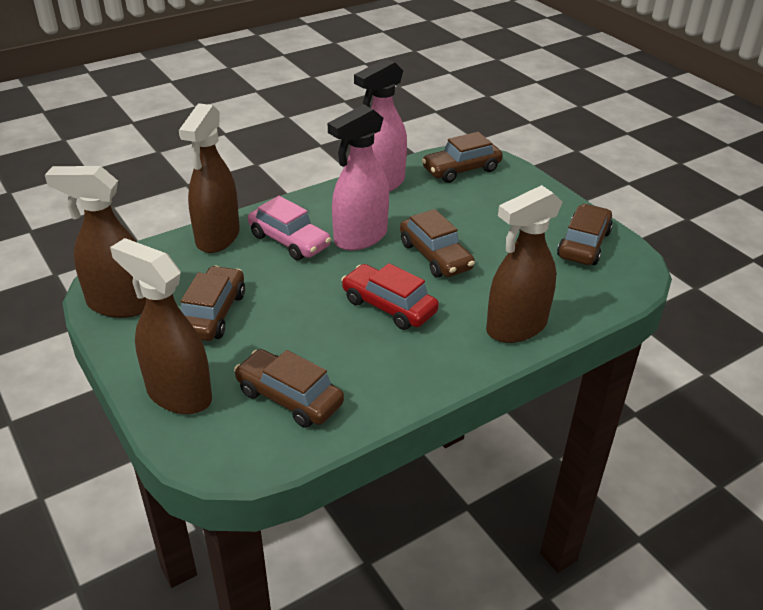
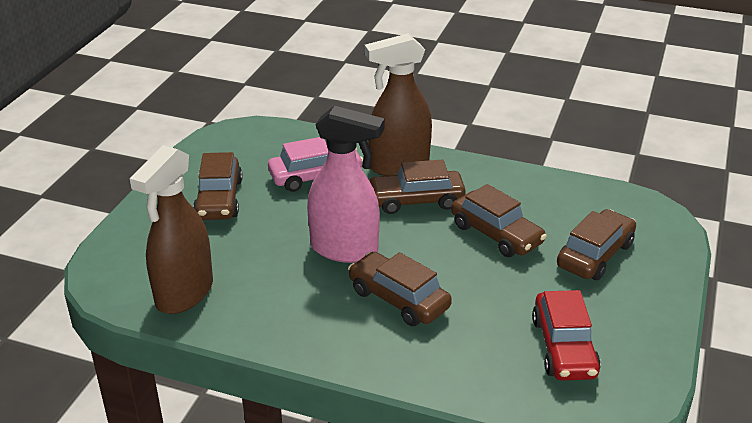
brown spray bottle: 4 -> 2
pink spray bottle: 2 -> 1

